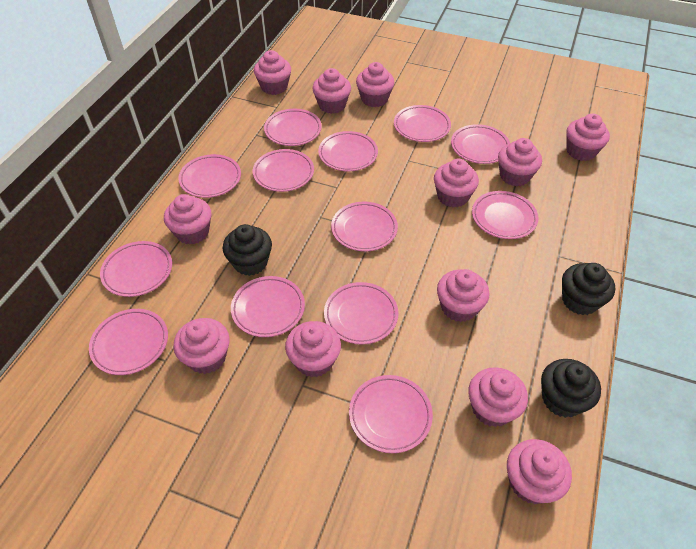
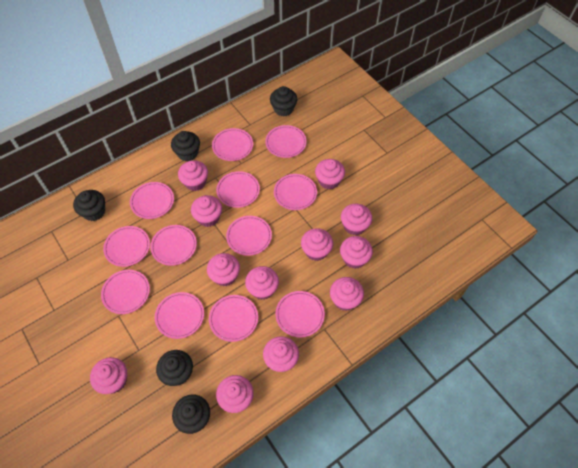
black cupcake: 3 -> 5
pink plate: 13 -> 12

